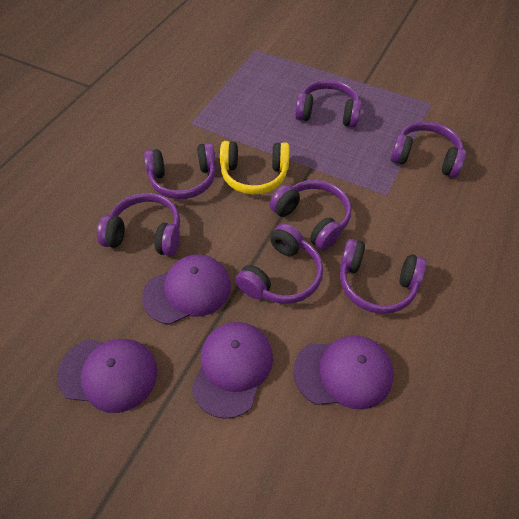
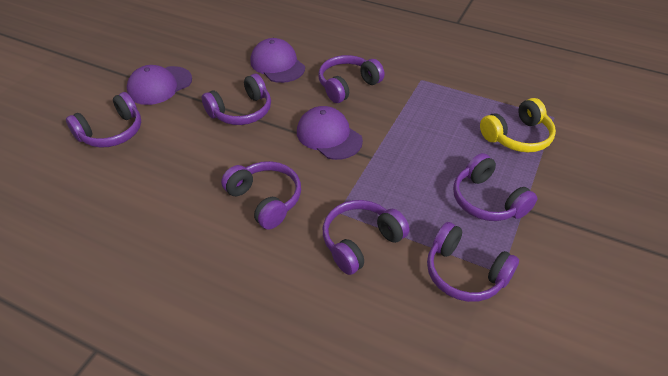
purple cap: 4 -> 3

